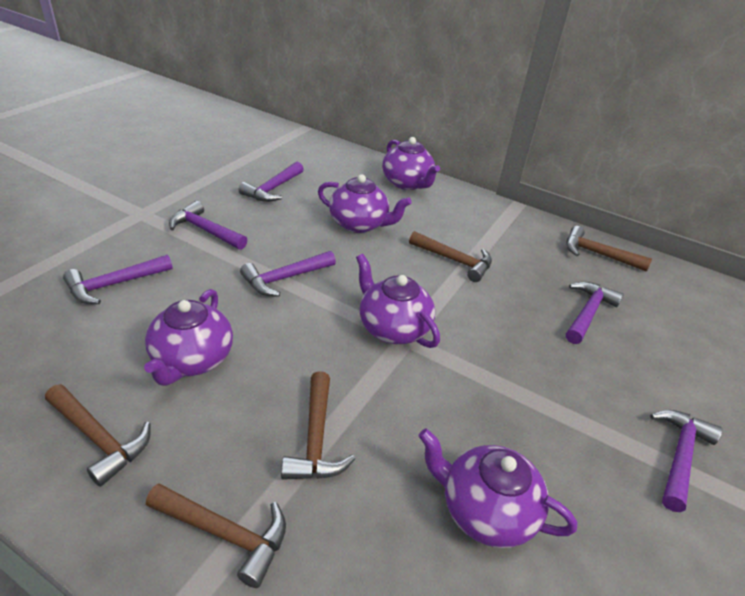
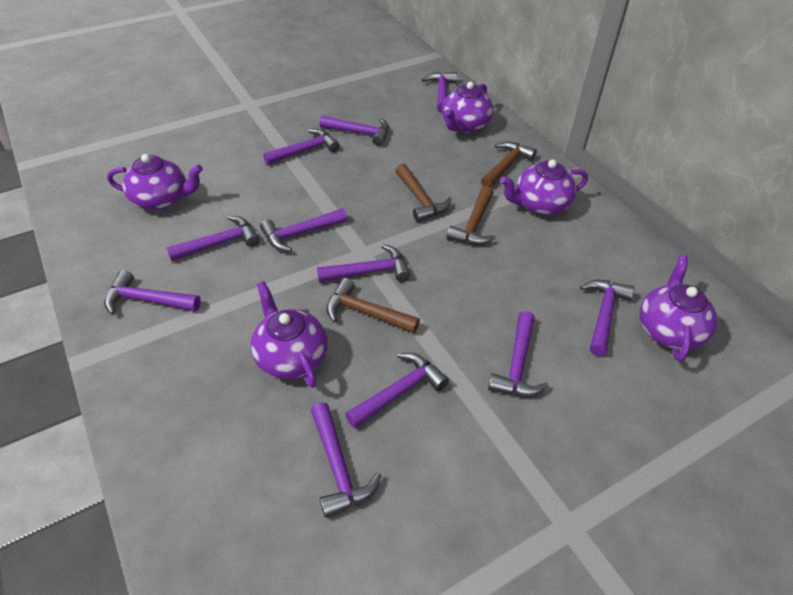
brown hammer: 5 -> 4
purple hammer: 6 -> 11

